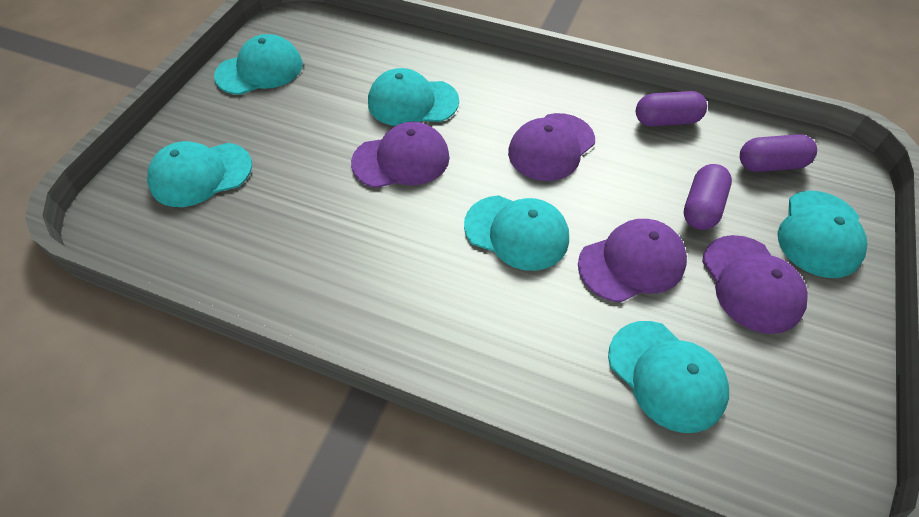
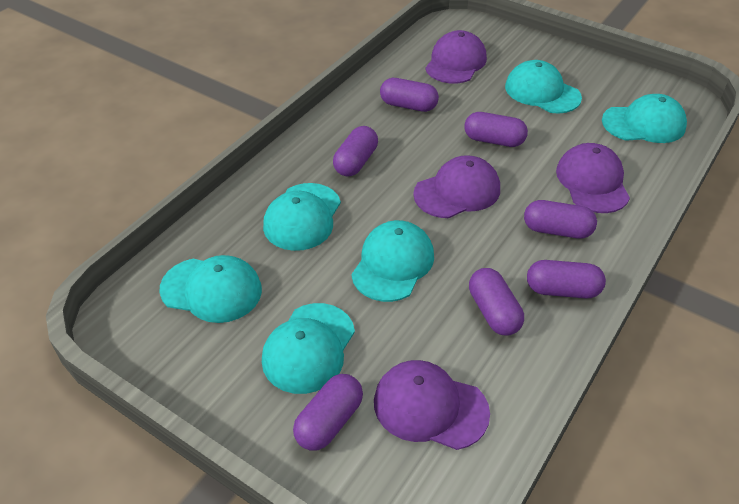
purple capsule: 3 -> 7

